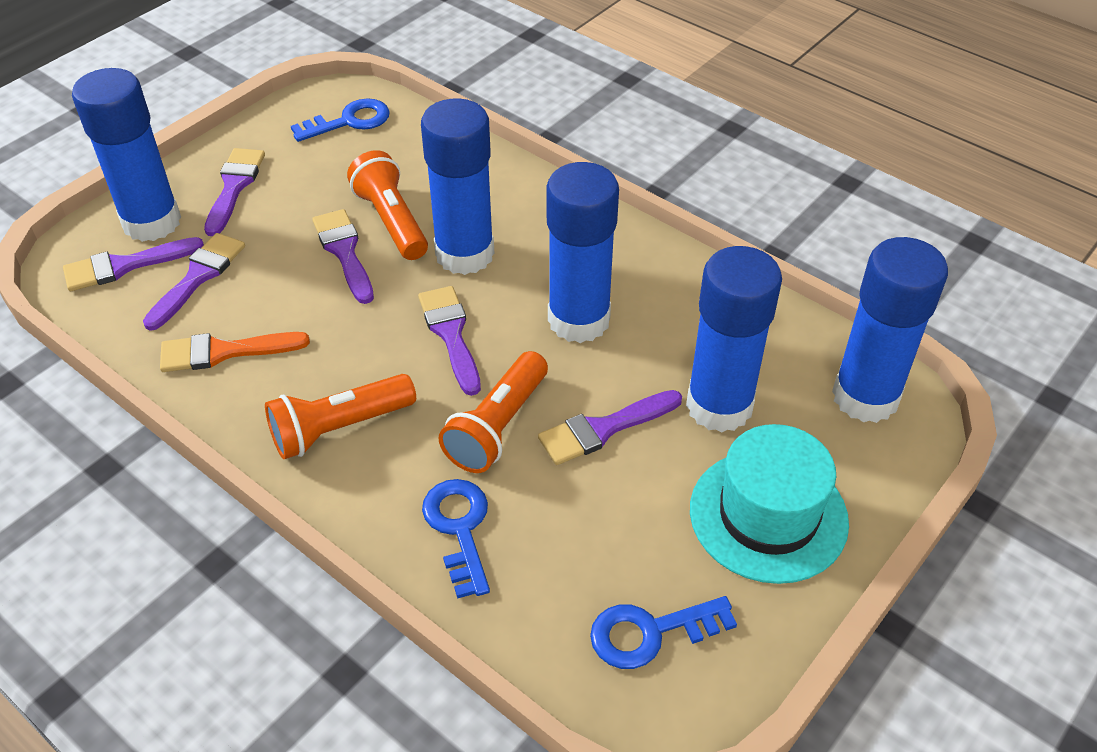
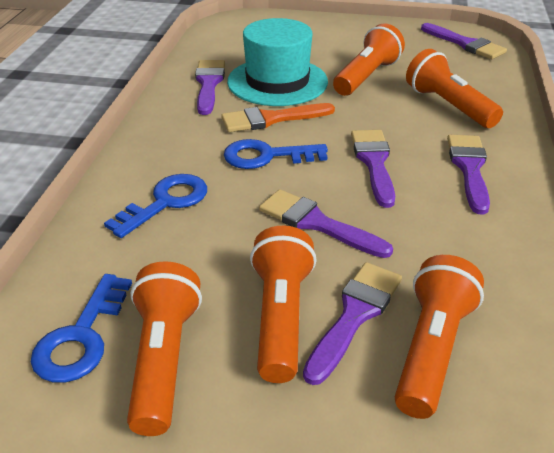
blue glue stick: 5 -> 0
orange flashlight: 3 -> 5

